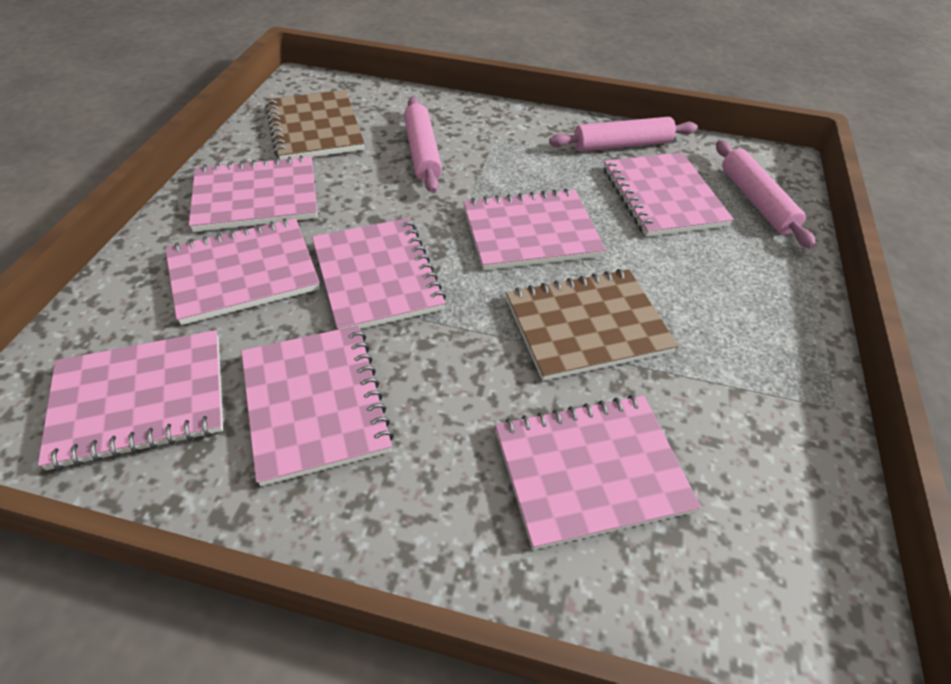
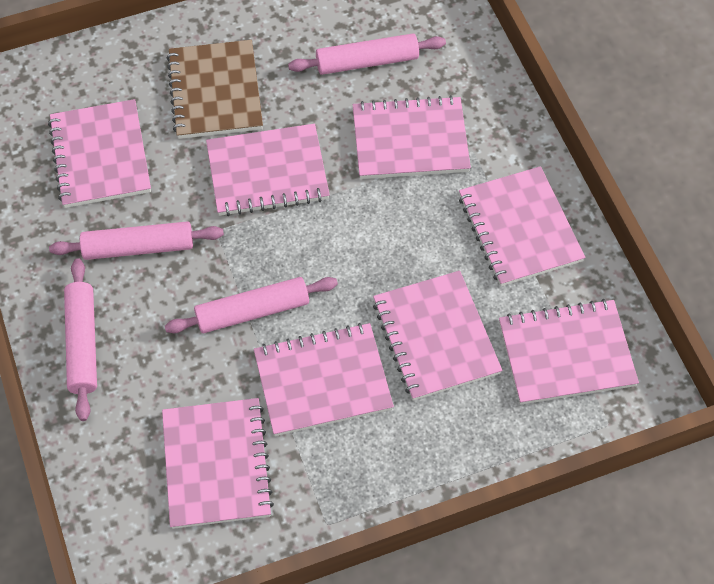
brown notebook: 2 -> 1
pink rolling pin: 3 -> 4

